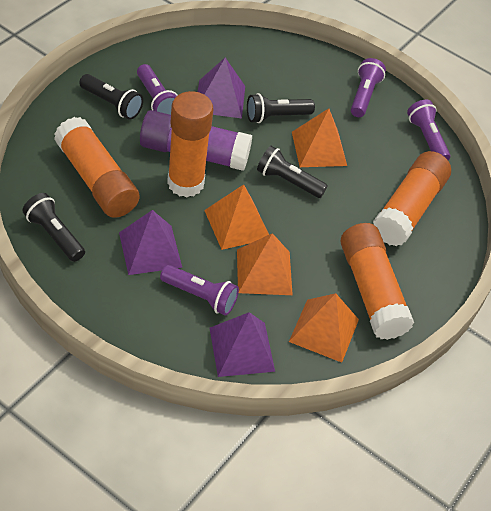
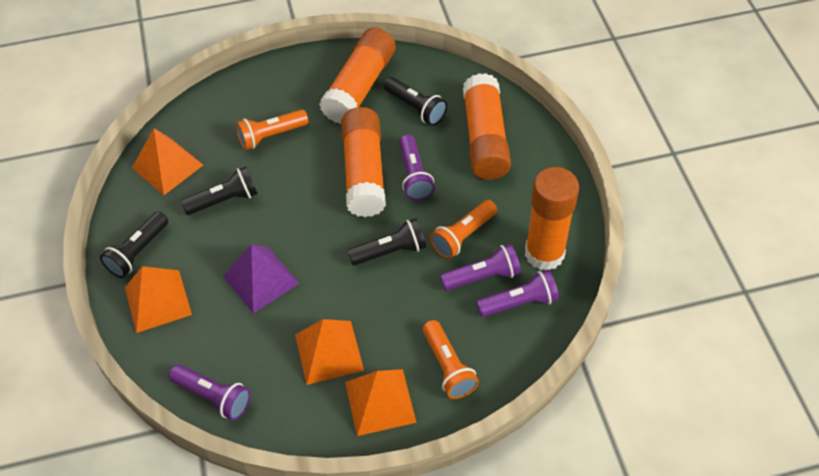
orange flashlight: 0 -> 3
purple glue stick: 1 -> 0
purple pyramid: 3 -> 1

